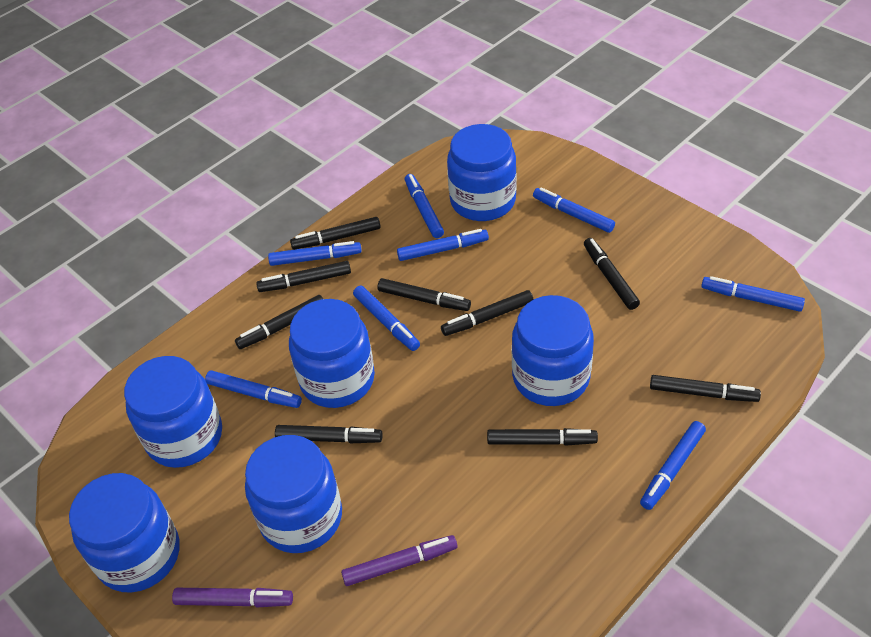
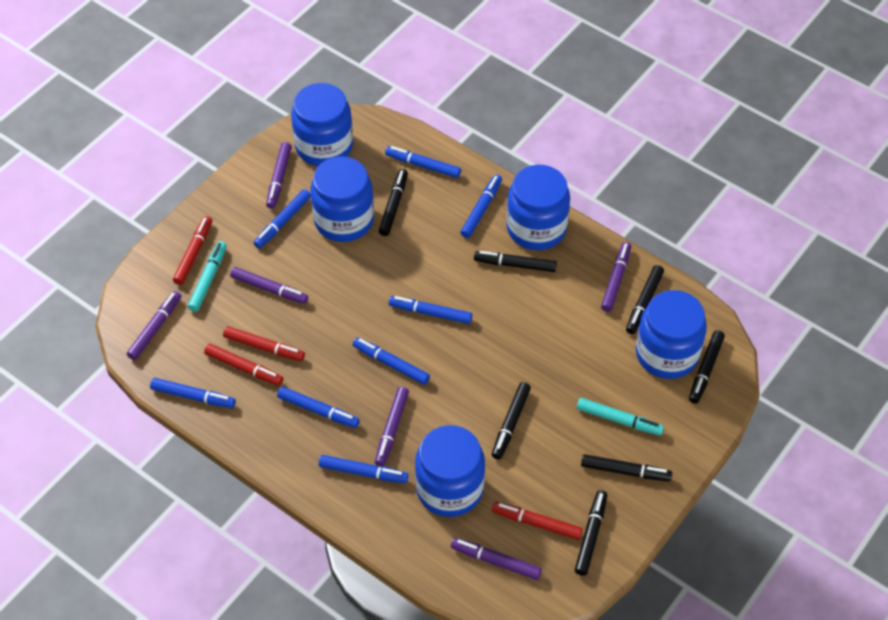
black marker: 9 -> 7
blue jar: 6 -> 5
purple marker: 2 -> 6
red marker: 0 -> 4
turquoise marker: 0 -> 2

